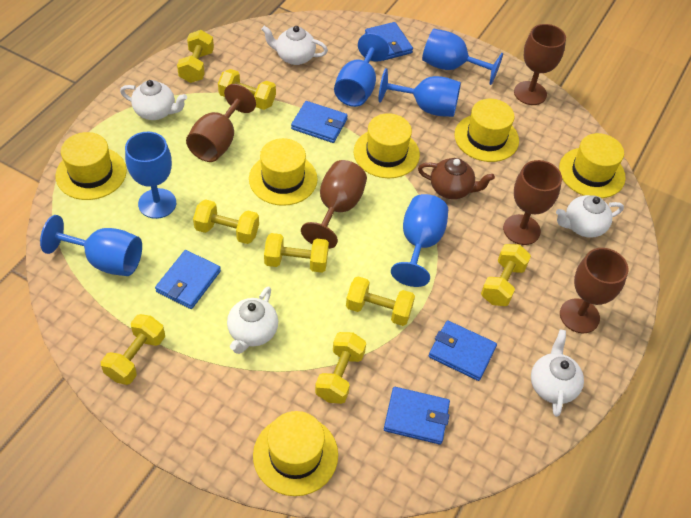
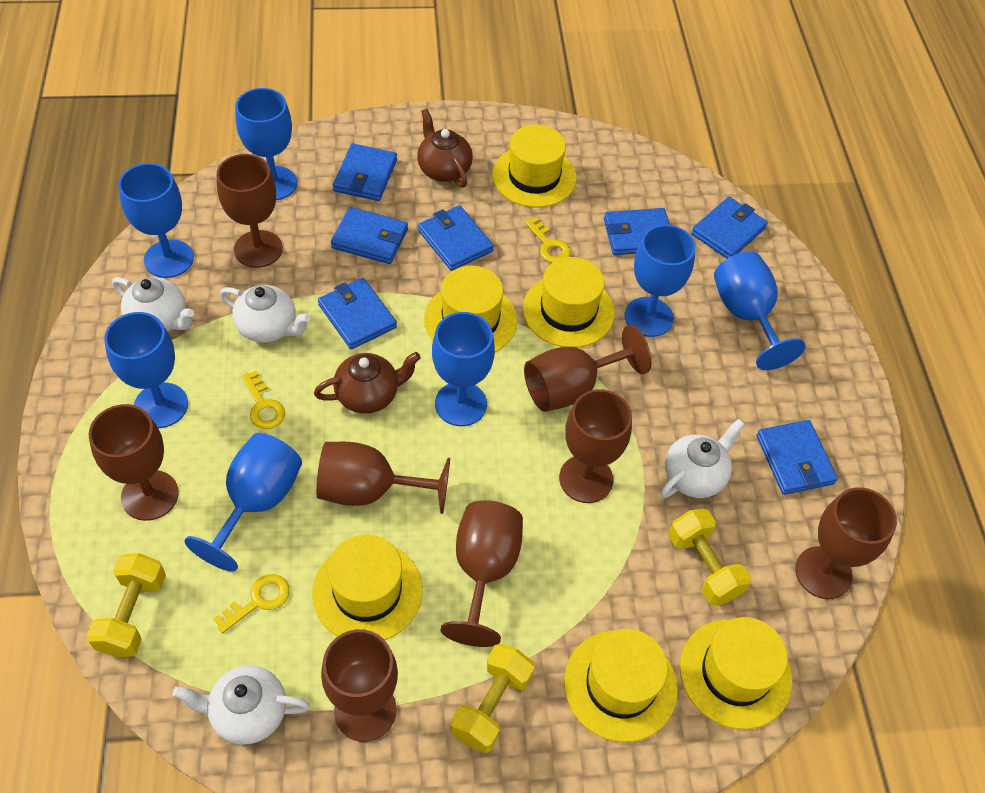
blue goblet: 6 -> 7
blue wallet: 5 -> 7
brown goblet: 5 -> 8
brown teapot: 1 -> 2
white teapot: 5 -> 4
yellow dumbbell: 8 -> 3
yellow key: 0 -> 3

